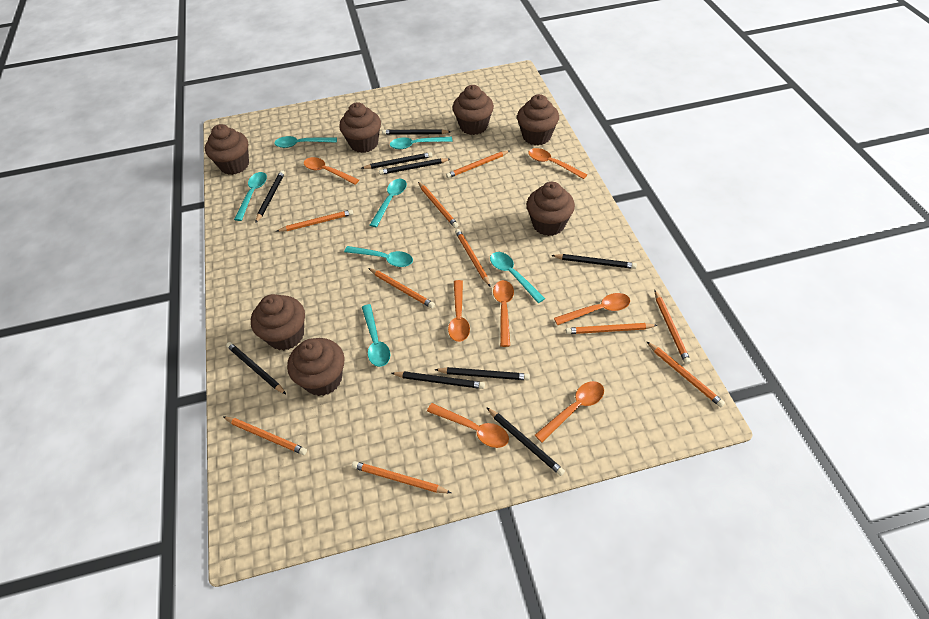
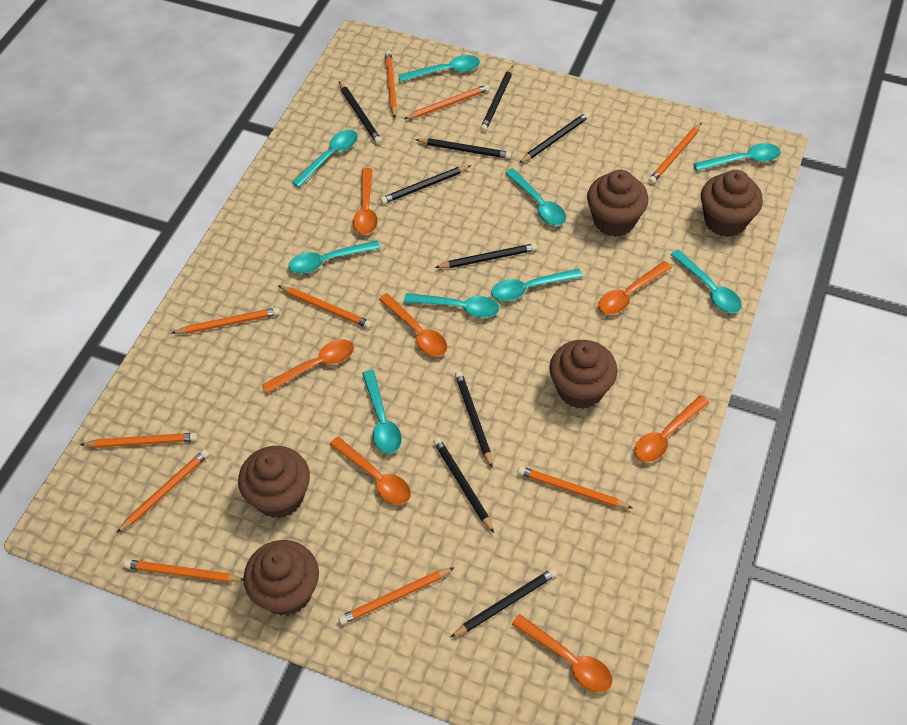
brown cupcake: 7 -> 5
turquoise spoon: 7 -> 9

